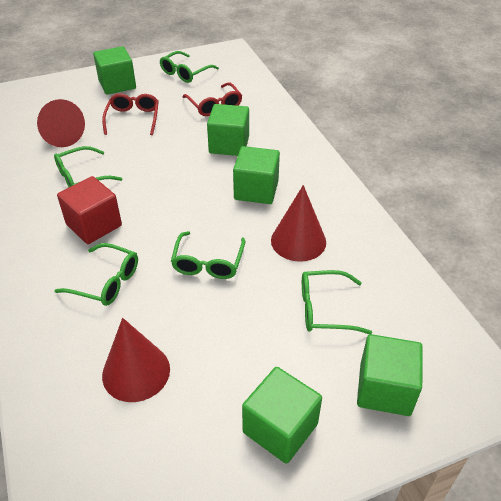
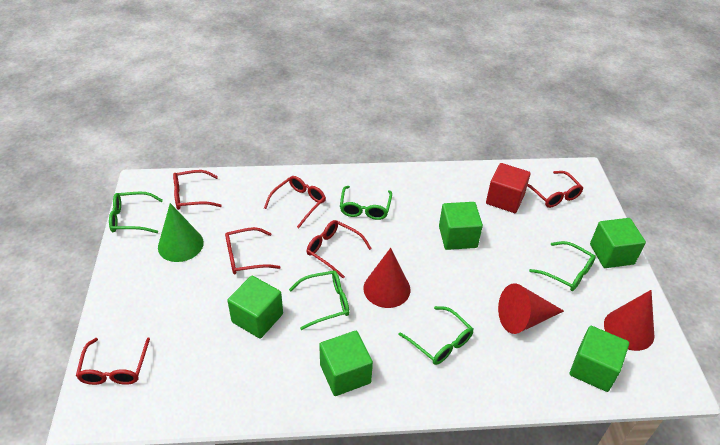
green cone: 0 -> 1
red glasses: 2 -> 6

